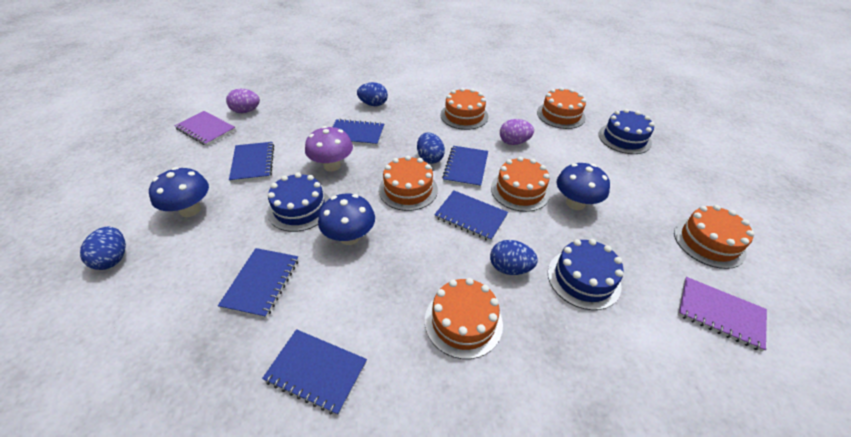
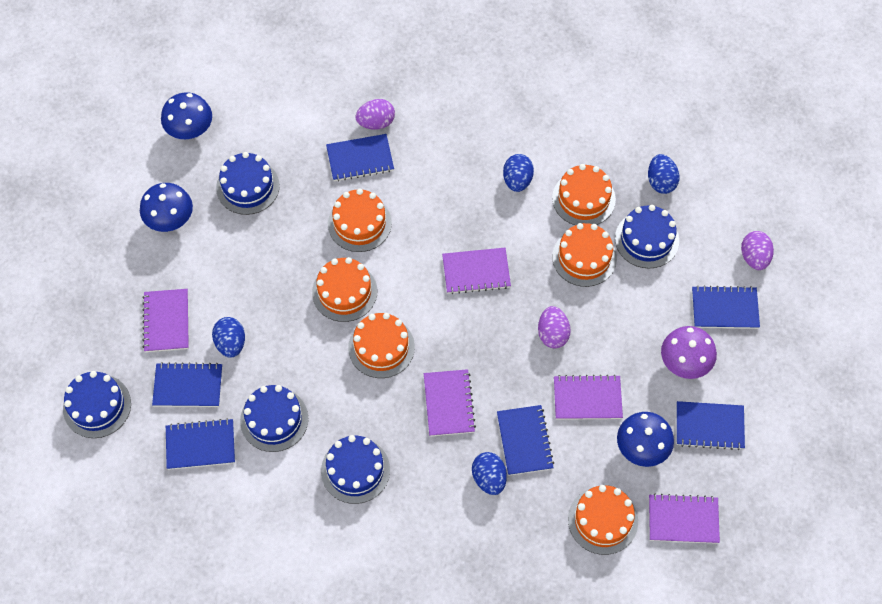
blue cake: 3 -> 5
purple egg: 2 -> 3
purple notebook: 2 -> 5

